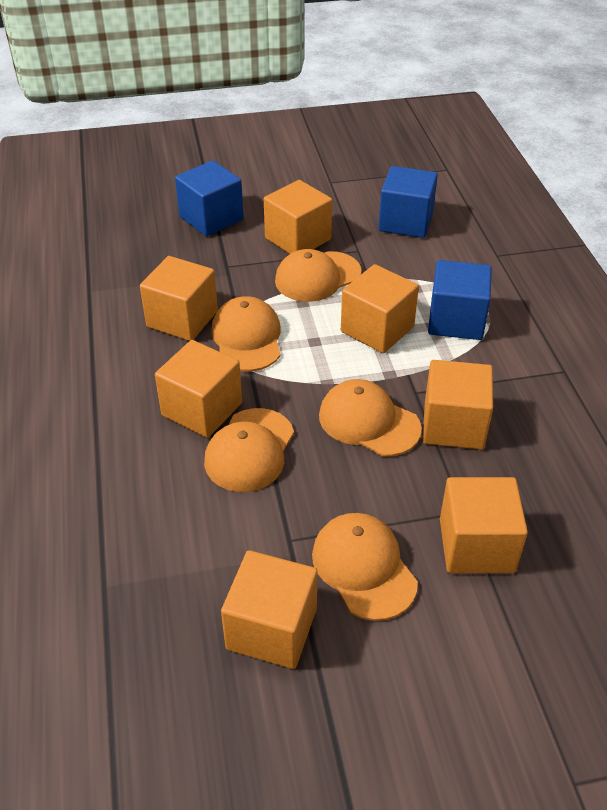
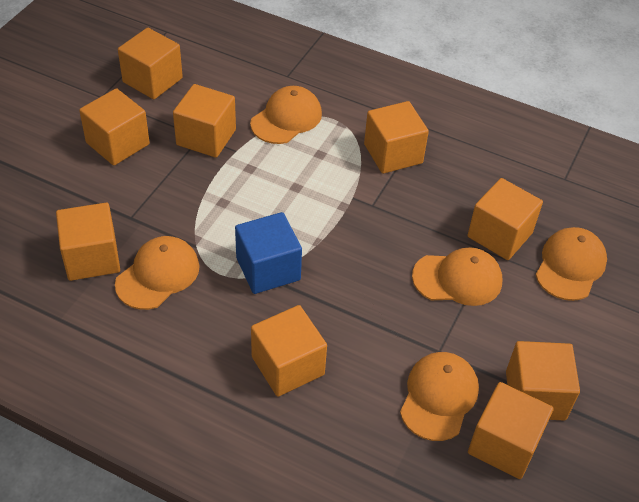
blue cube: 3 -> 1
orange cube: 7 -> 9

